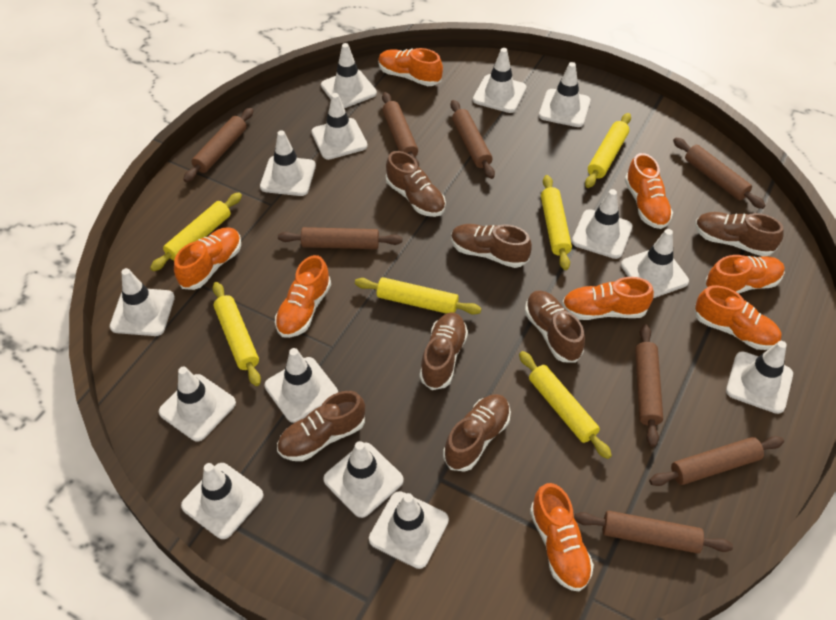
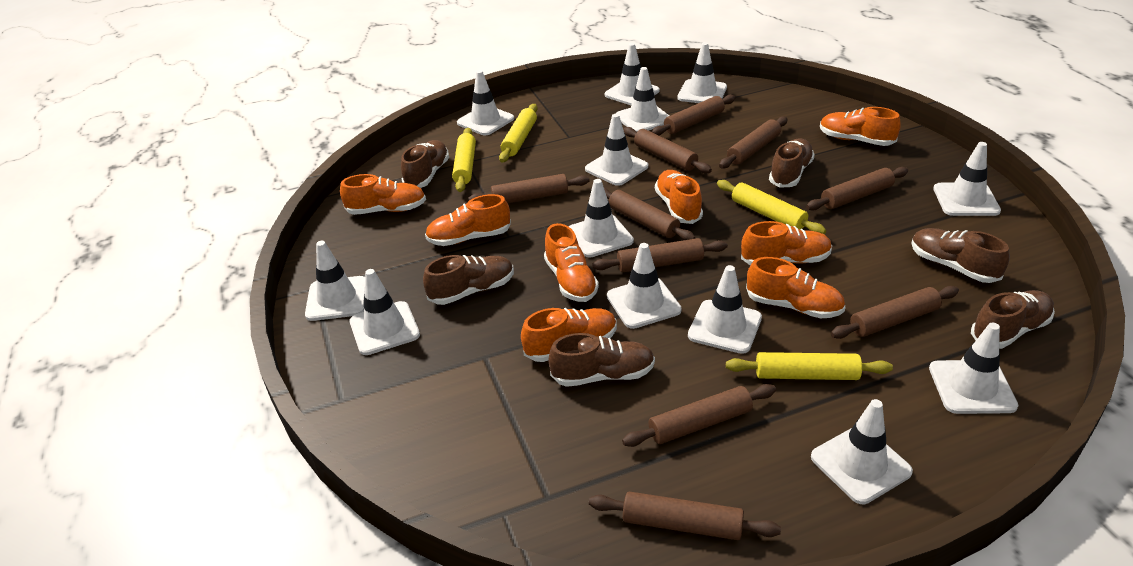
brown rolling pin: 8 -> 10
brown shoe: 7 -> 6
white traffic cone: 14 -> 13
yellow rolling pin: 6 -> 4

